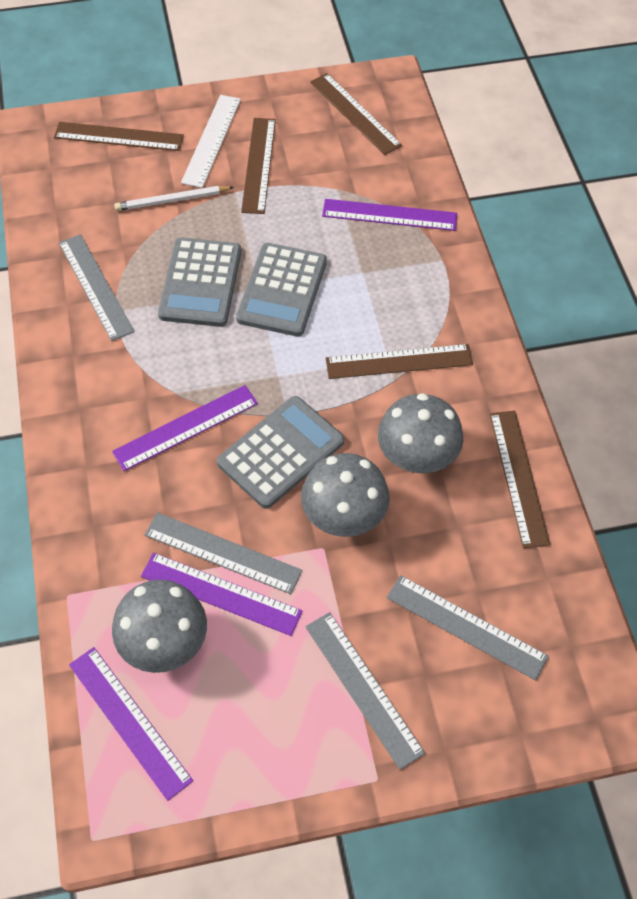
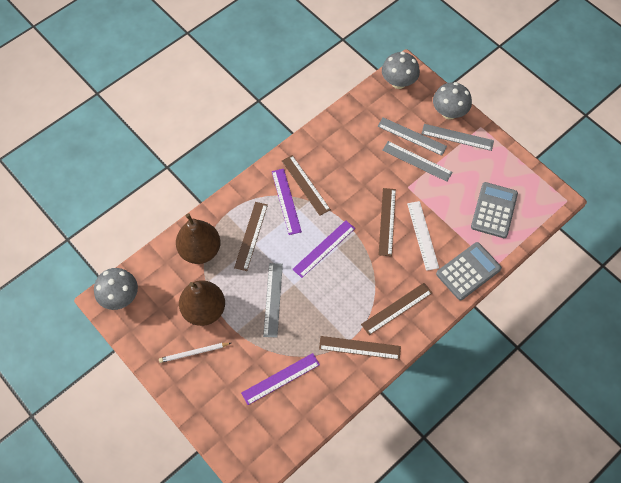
brown pear: 0 -> 2
grey calculator: 3 -> 2
purple ruler: 4 -> 3

